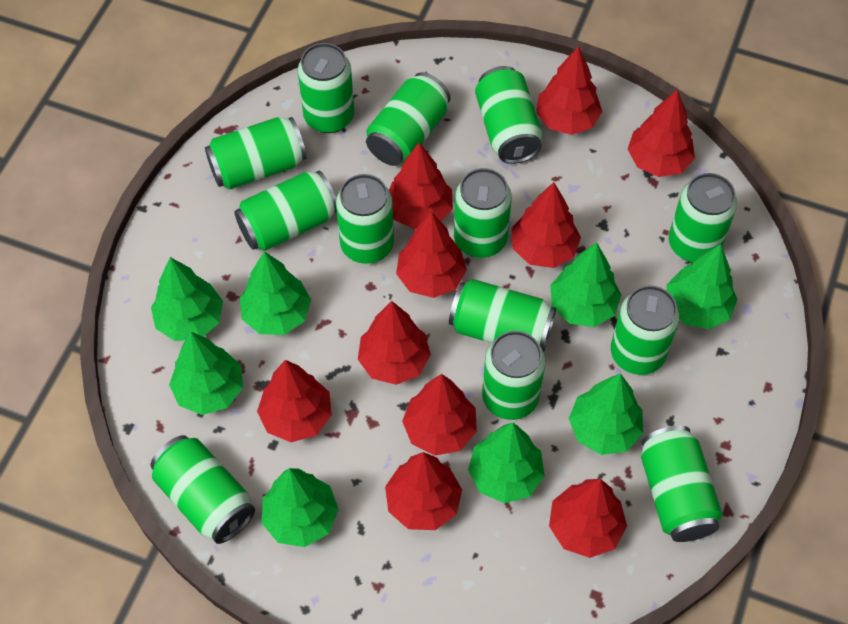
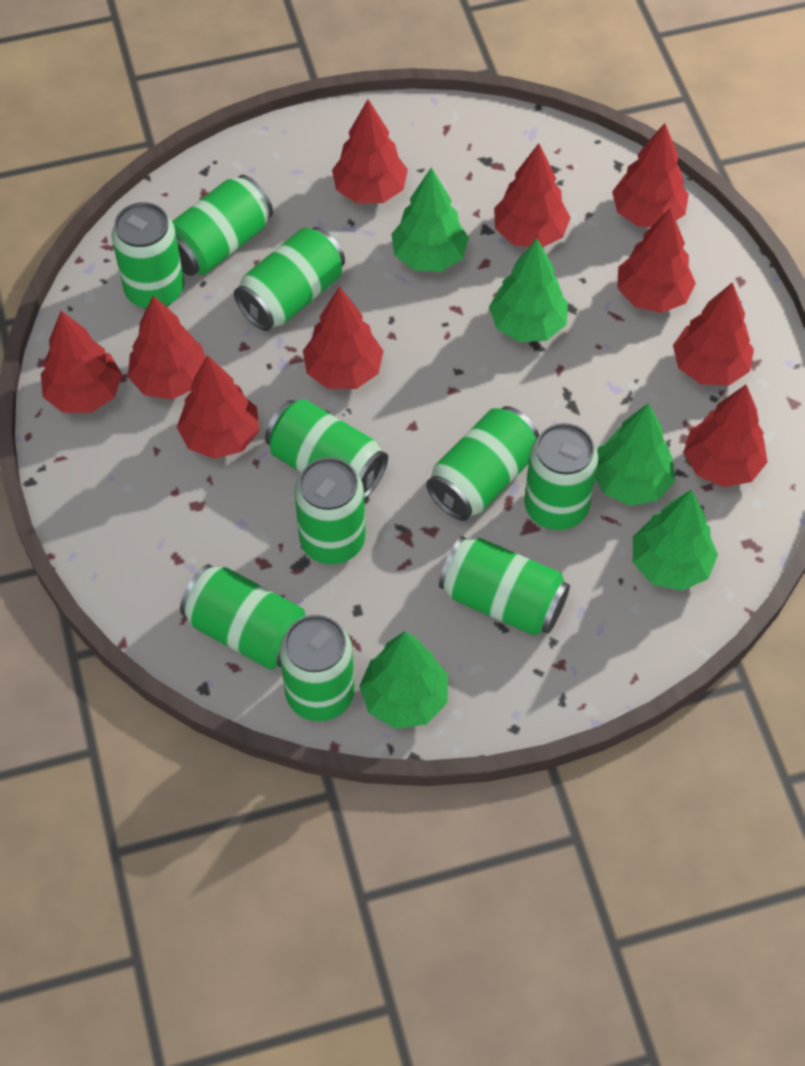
green can: 13 -> 10
green tree: 8 -> 5

